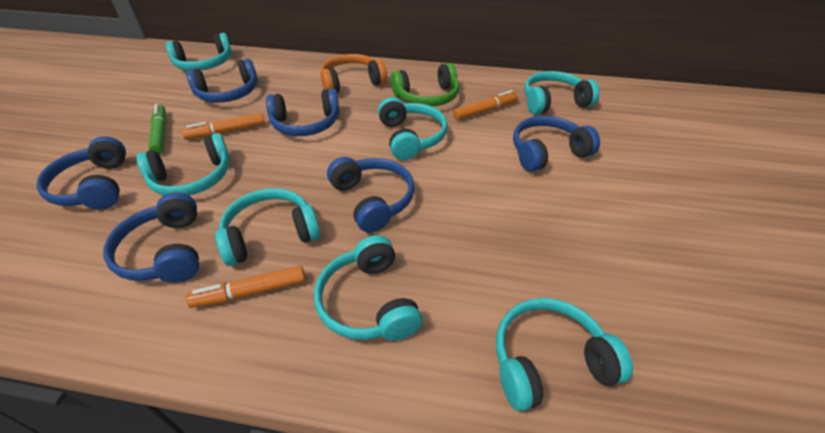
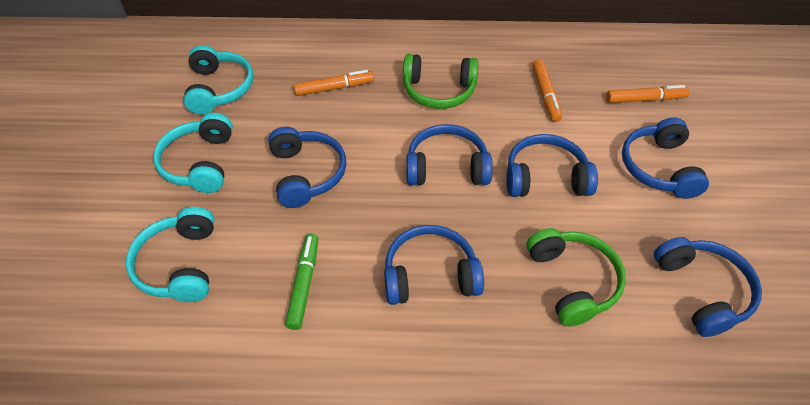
green headphones: 1 -> 2
orange headphones: 1 -> 0
turquoise headphones: 7 -> 3

